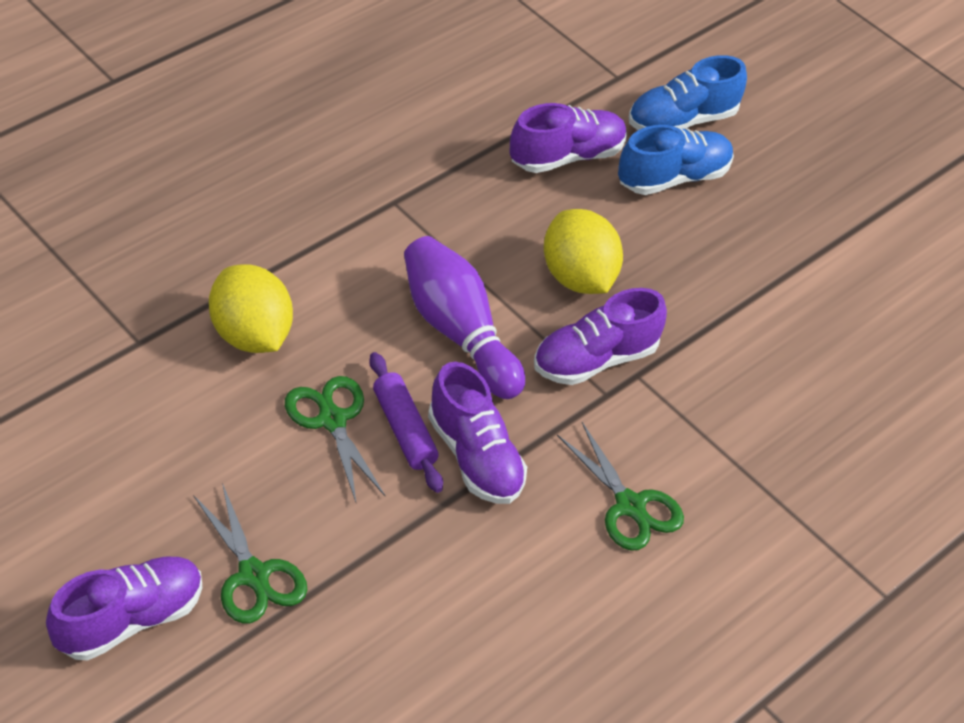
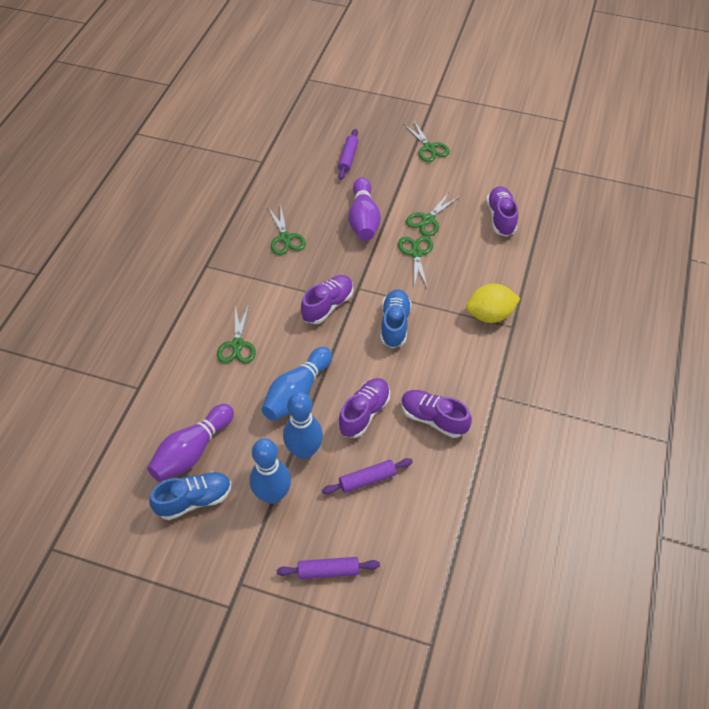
blue bowling pin: 0 -> 3
green scissors: 3 -> 5
purple bowling pin: 1 -> 2
purple rolling pin: 1 -> 3
yellow lemon: 2 -> 1

